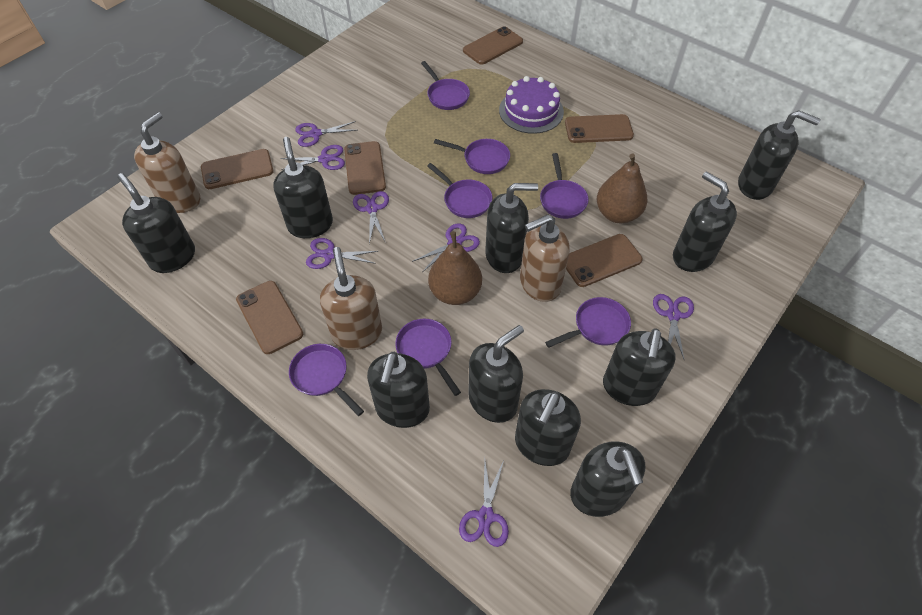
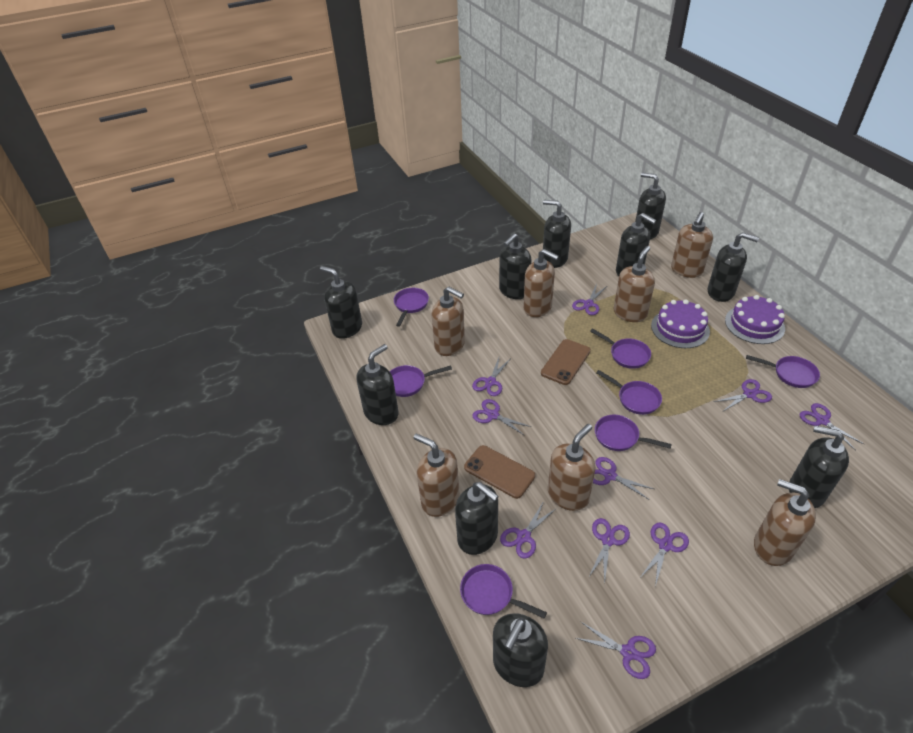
brown pear: 2 -> 0
brown phone: 6 -> 2
brown soap dispenser: 3 -> 7
purple cake: 1 -> 2
purple scissors: 7 -> 10

